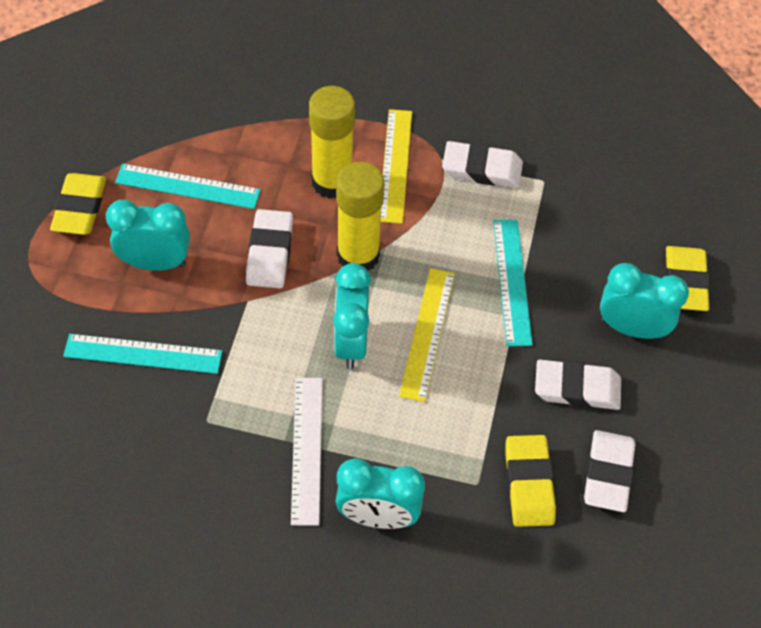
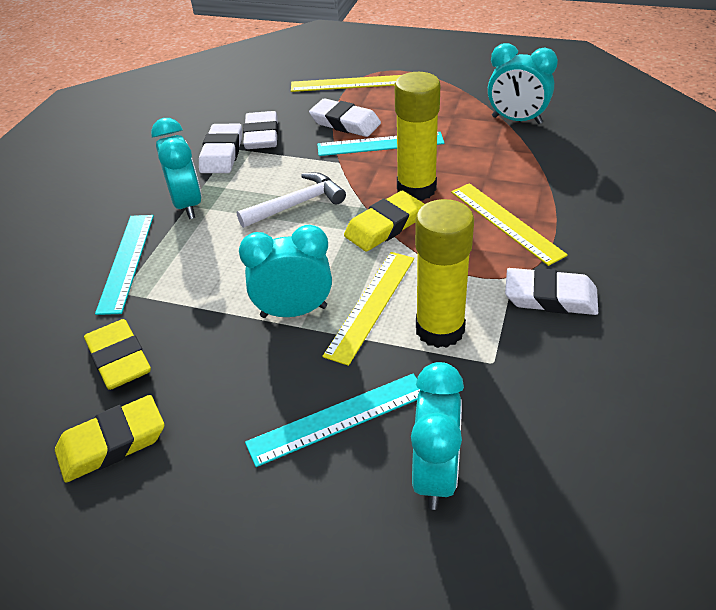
white hammer: 0 -> 1
white ruler: 1 -> 0
yellow ruler: 2 -> 3

